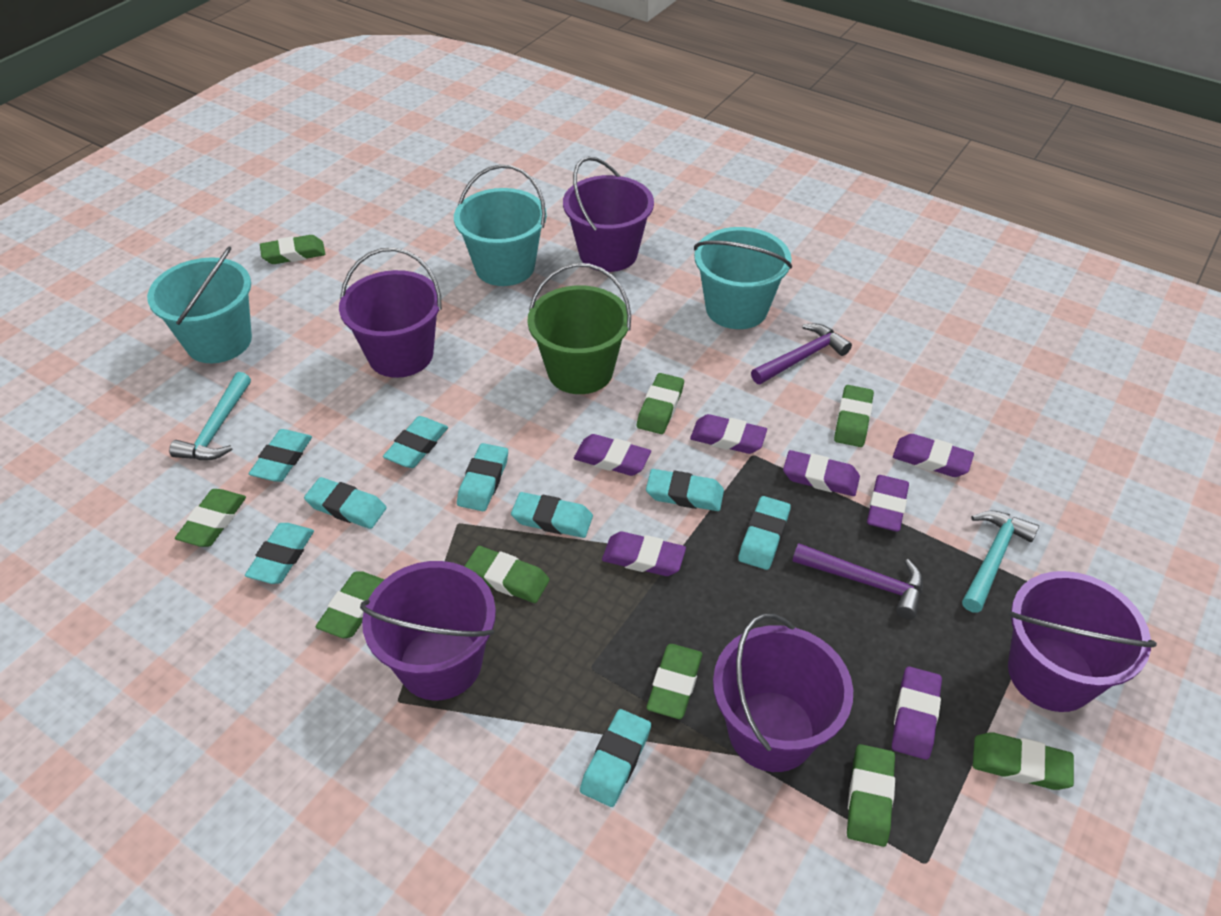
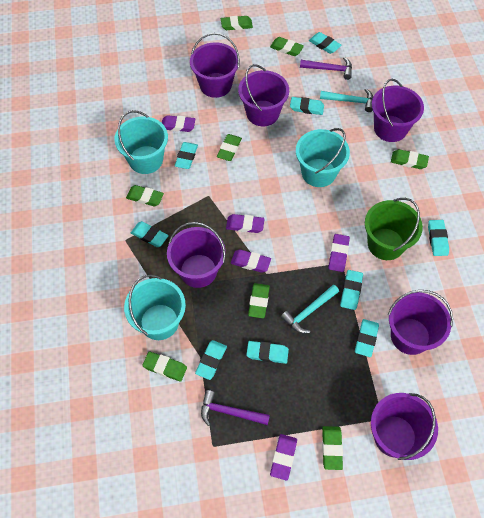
green eraser: 9 -> 8
purple bucket: 5 -> 6
purple eraser: 7 -> 5

